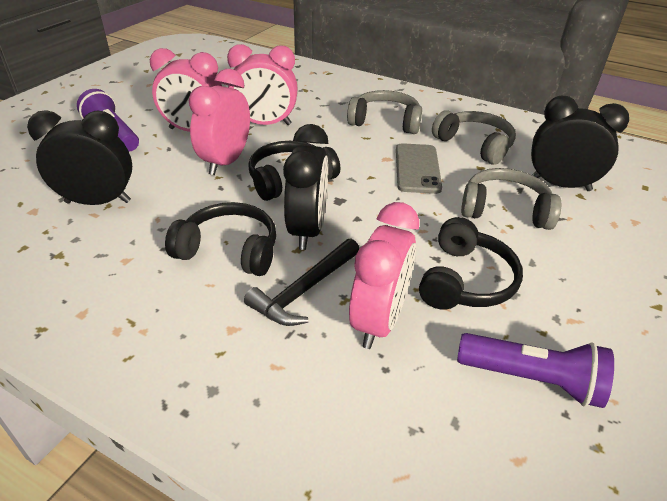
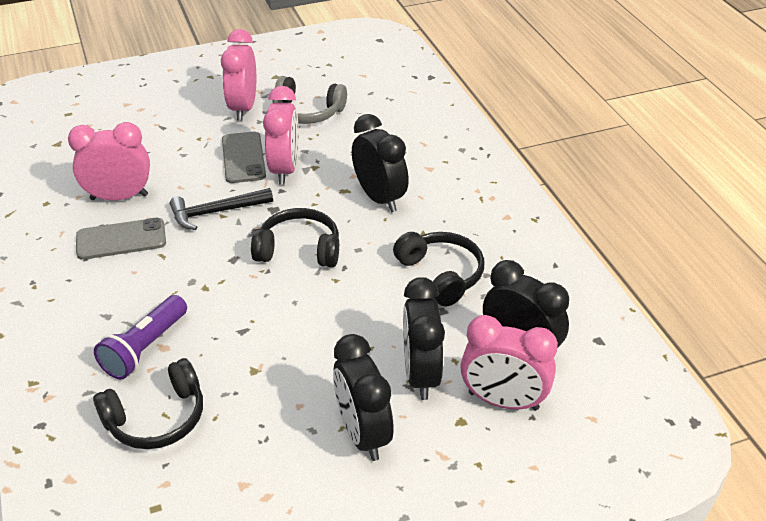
black clock: 3 -> 4
grey headphones: 3 -> 1
grey phone: 1 -> 2
purple flashlight: 2 -> 1

